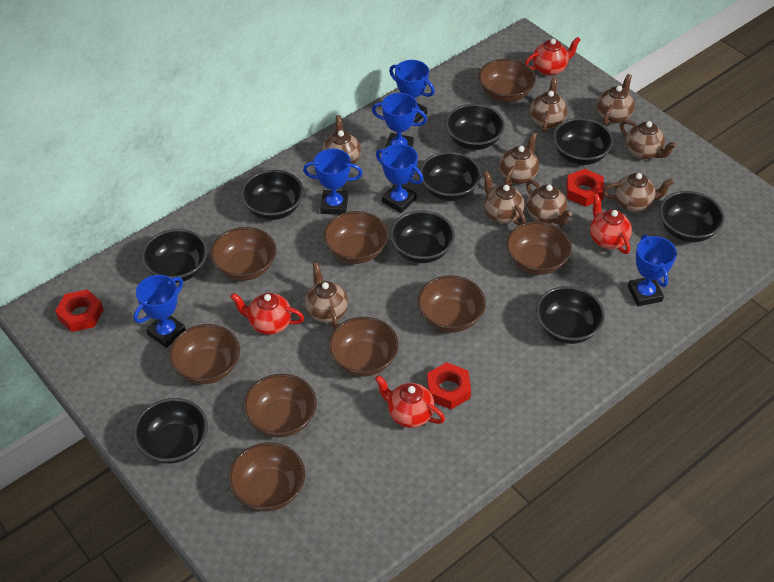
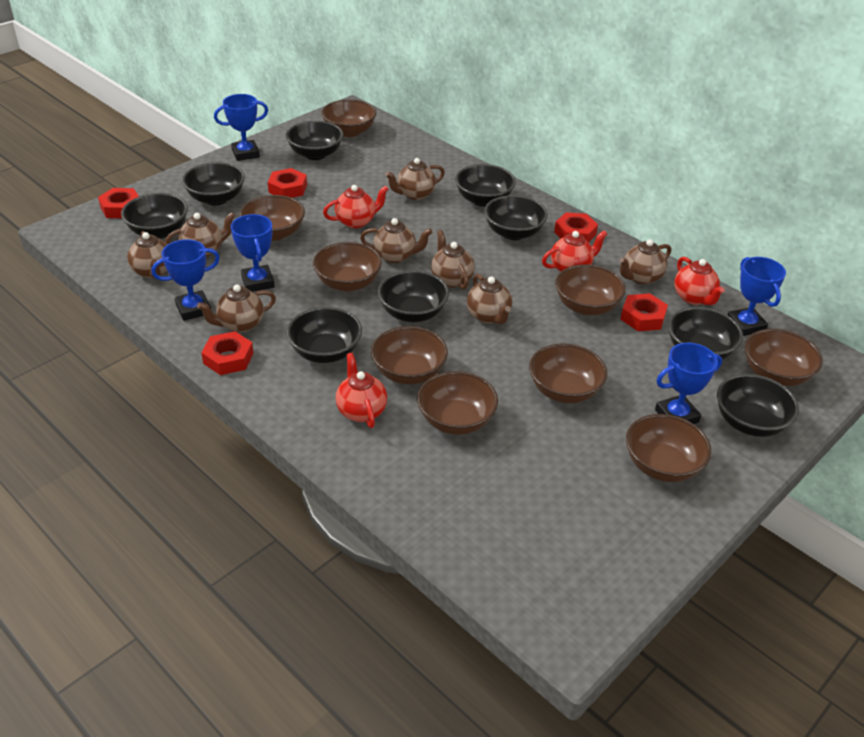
blue trophy: 6 -> 5
brown teapot: 9 -> 8
red nut: 3 -> 5

